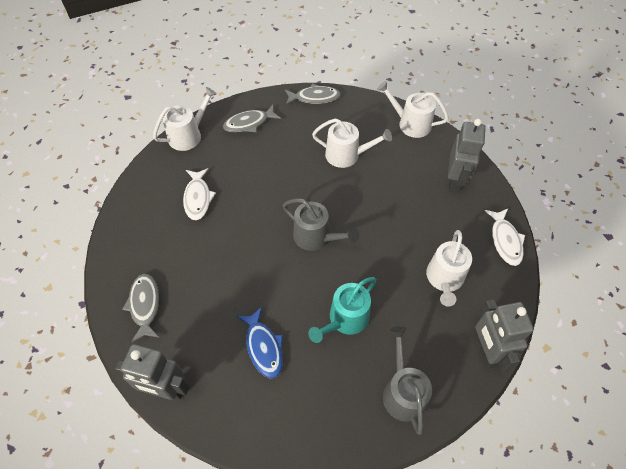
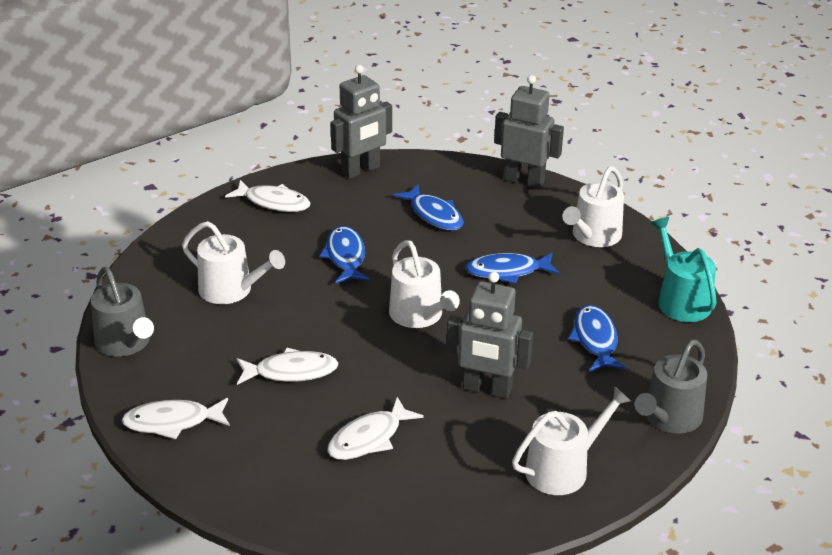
blue fish: 1 -> 4
grey fish: 3 -> 0
white fish: 2 -> 4

